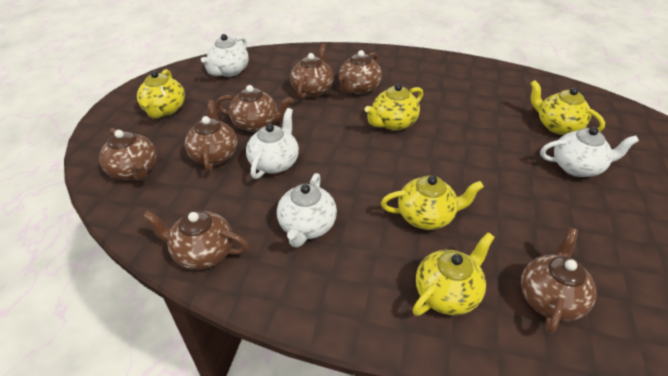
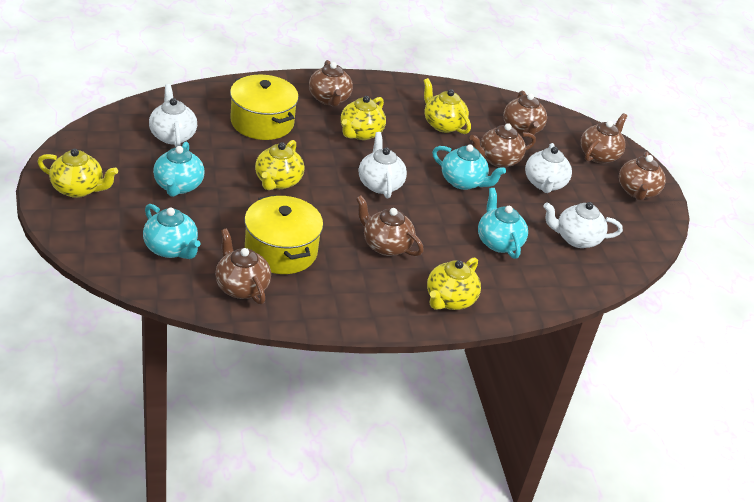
turquoise teapot: 0 -> 4
yellow pot: 0 -> 2

